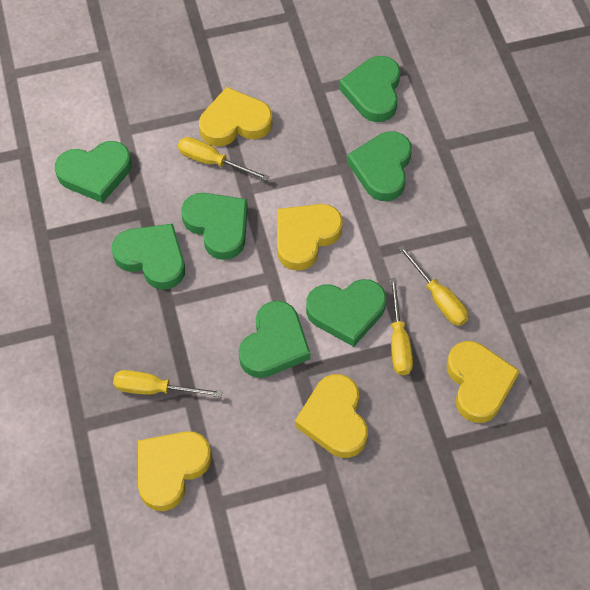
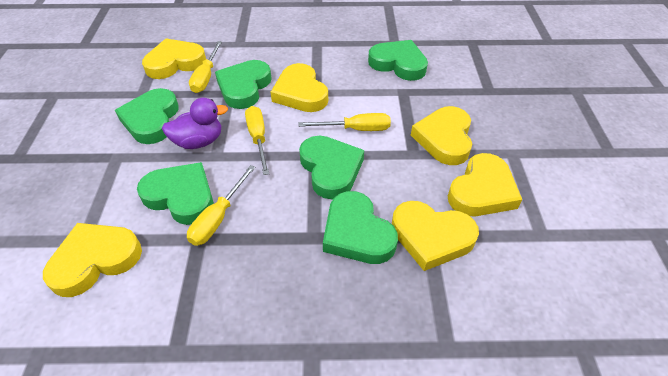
green heart: 7 -> 6
purple duck: 0 -> 1
yellow heart: 5 -> 6

